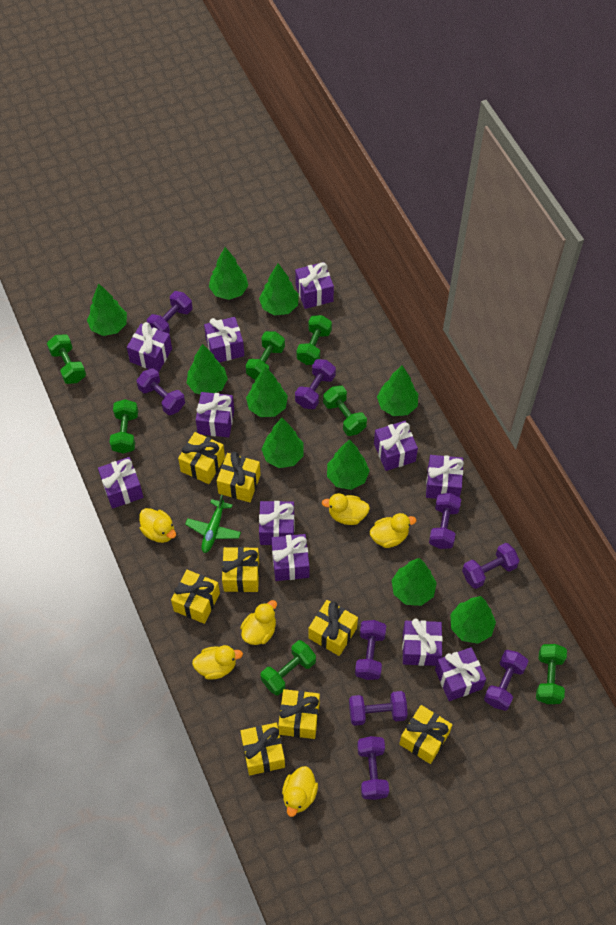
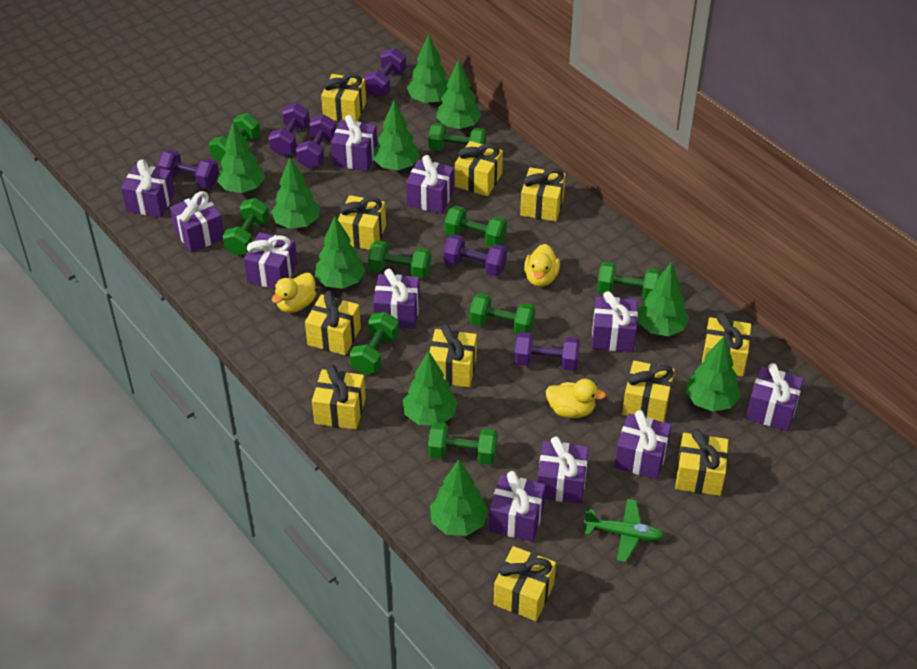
green dumbbell: 7 -> 9
purple dumbbell: 9 -> 6
yellow duck: 6 -> 3
yellow gift: 8 -> 11

